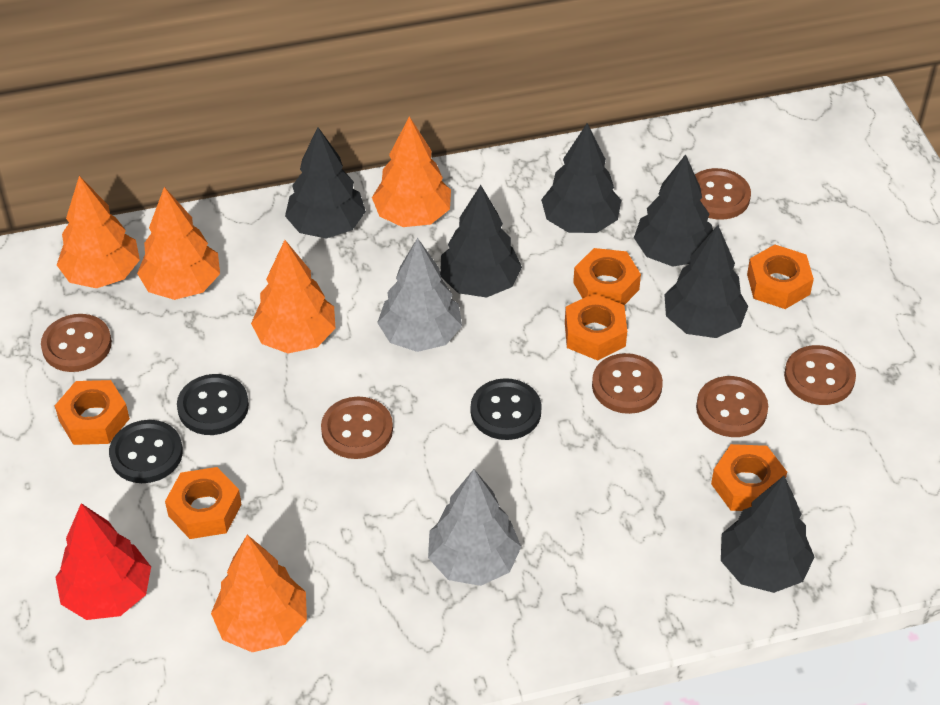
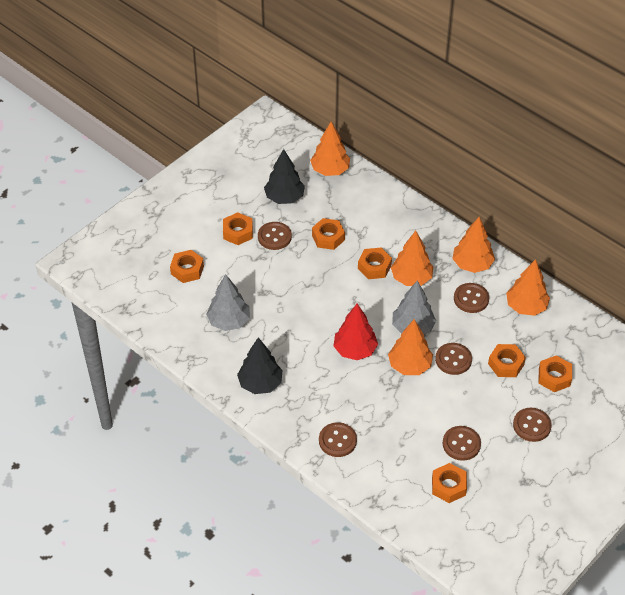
black button: 3 -> 0
black tree: 6 -> 2
orange nut: 6 -> 7

